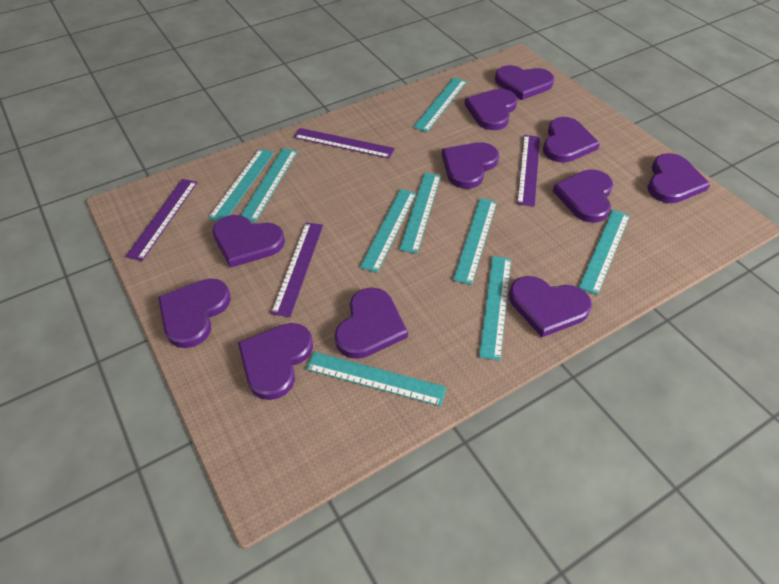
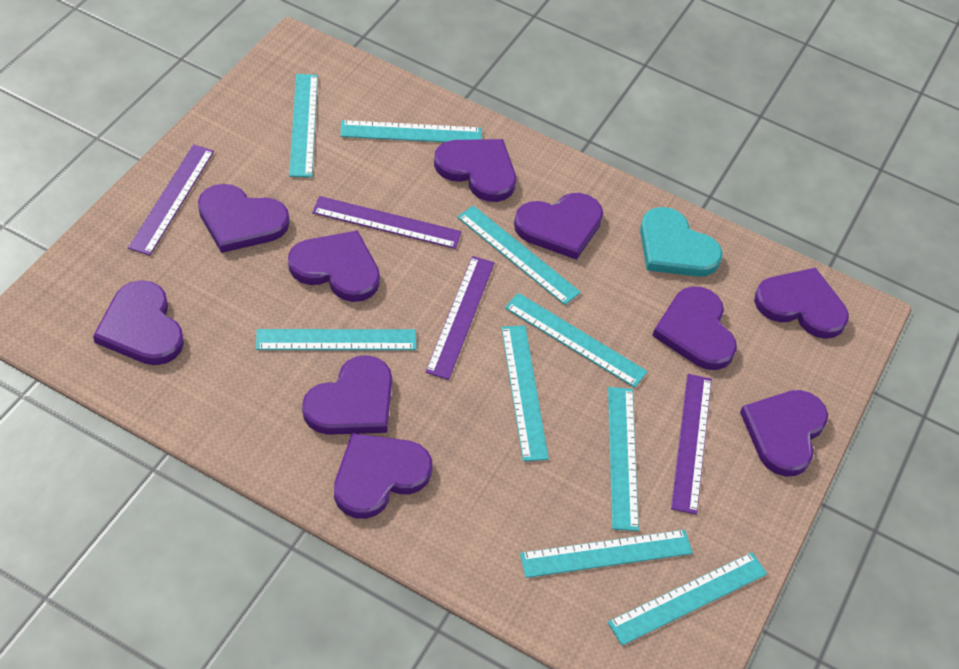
purple heart: 11 -> 10
turquoise heart: 0 -> 1

